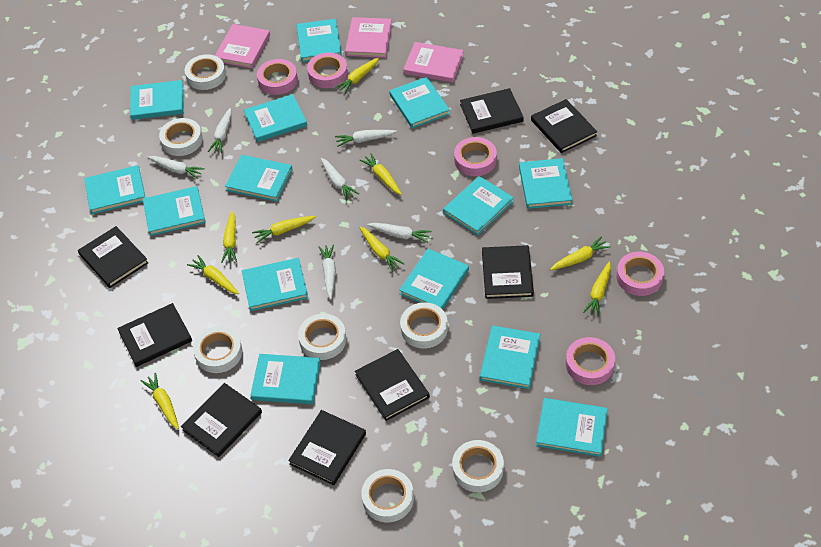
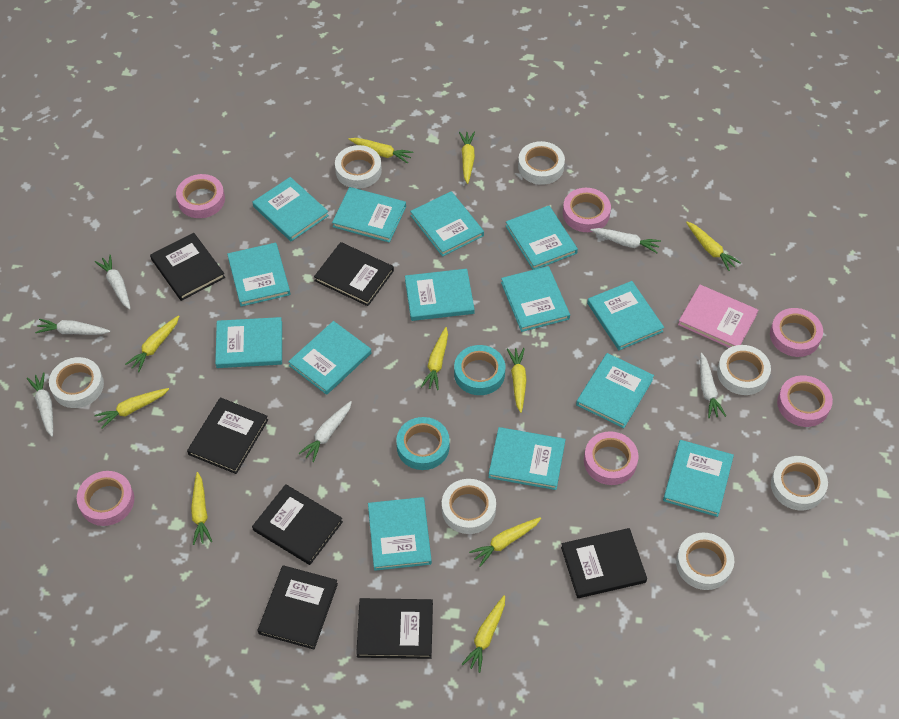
black book: 8 -> 7
pink book: 3 -> 1
pink tape: 5 -> 6
turquoise tape: 0 -> 2
yellow carrot: 9 -> 10

